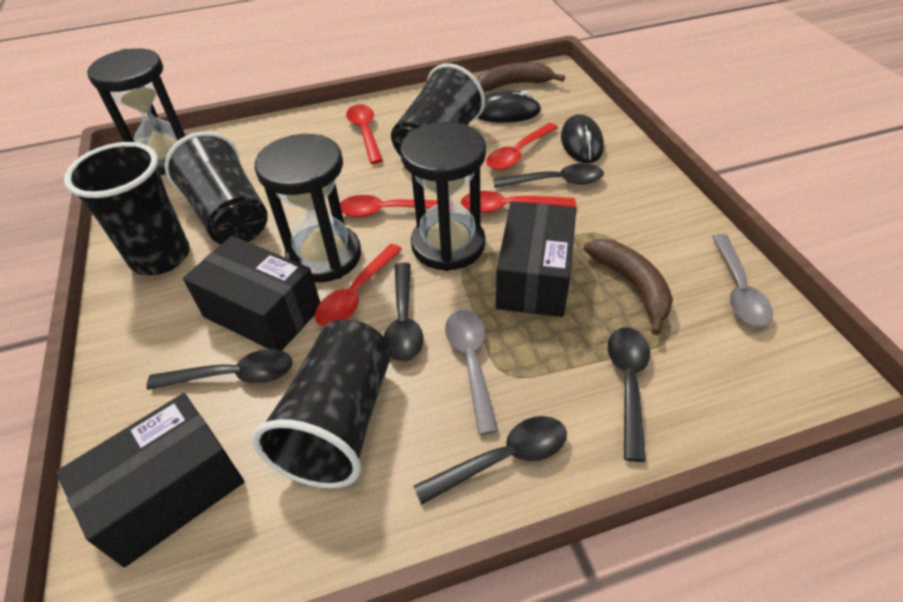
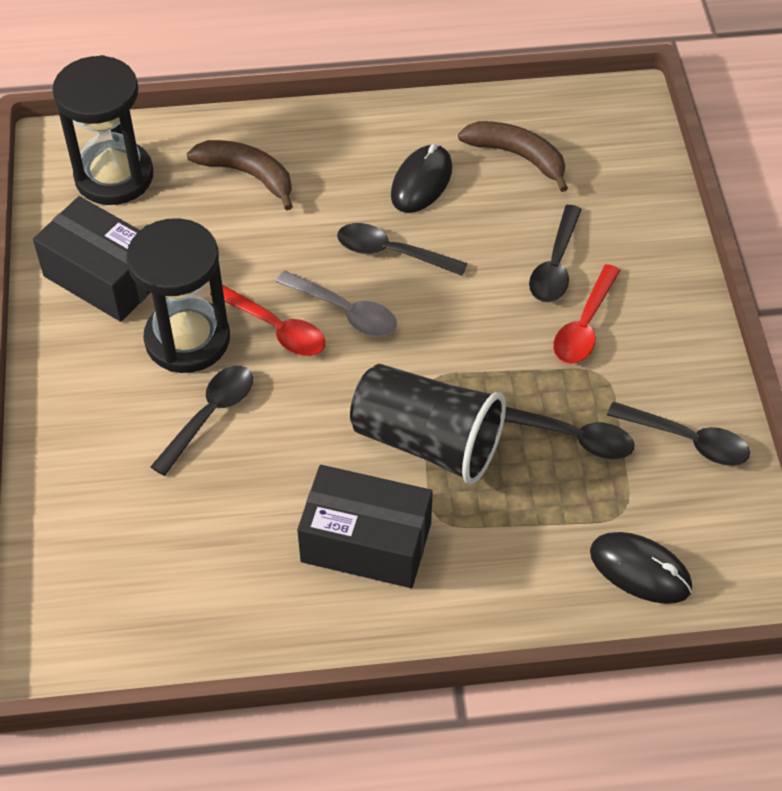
black box: 3 -> 2
black cup: 4 -> 1
black hourglass: 3 -> 2
grey spoon: 2 -> 1
red spoon: 5 -> 2

